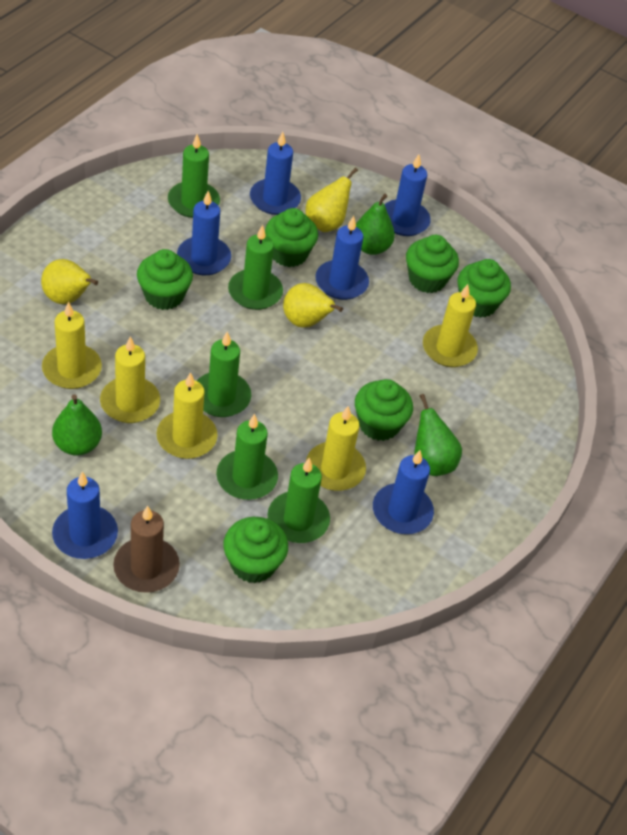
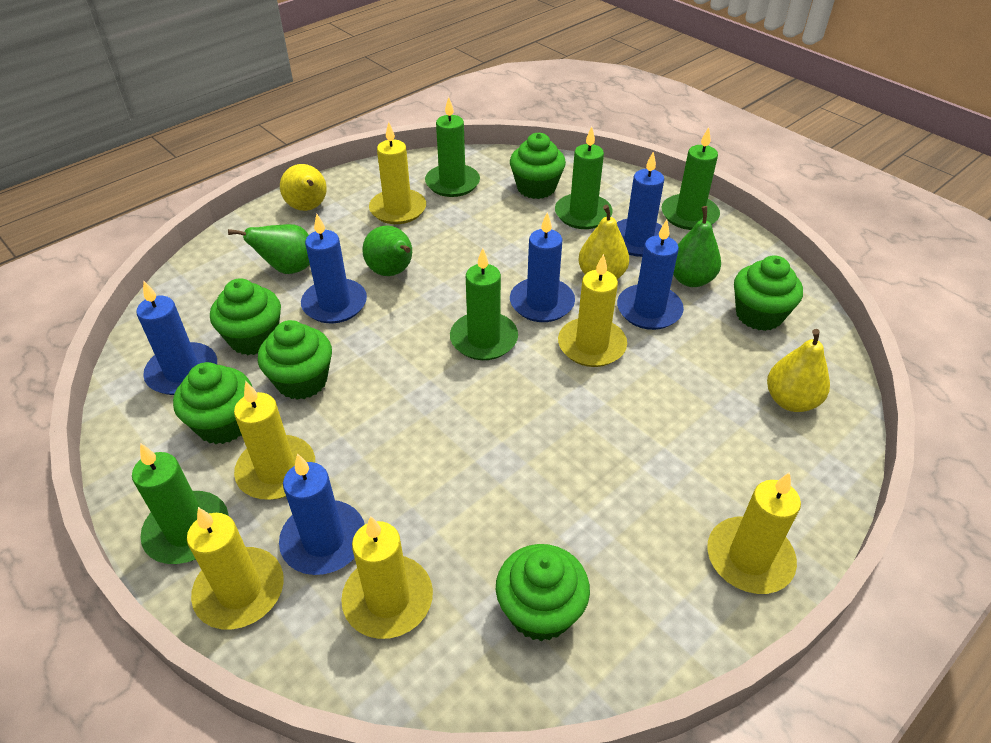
brown candle: 1 -> 0
yellow candle: 5 -> 6

